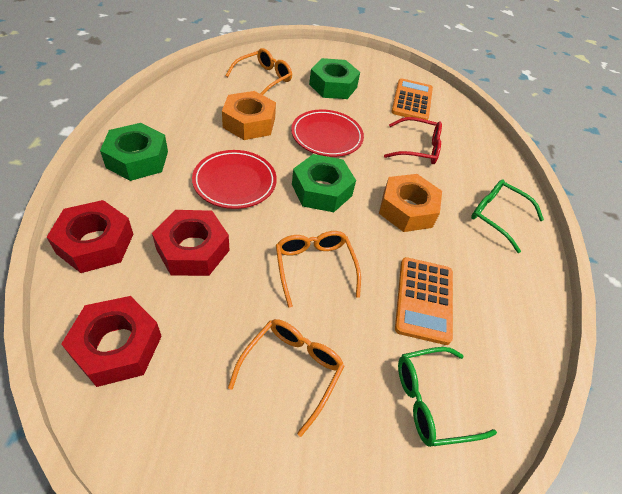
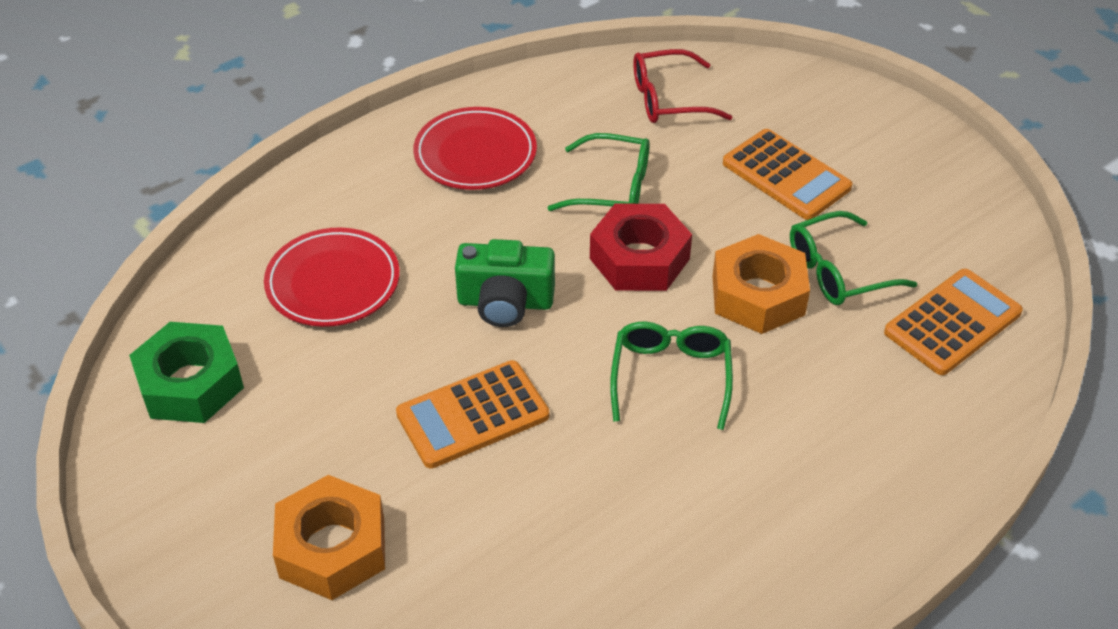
green camera: 0 -> 1
green glasses: 2 -> 3
green nut: 3 -> 1
orange calculator: 2 -> 3
orange glasses: 3 -> 0
red nut: 3 -> 1

